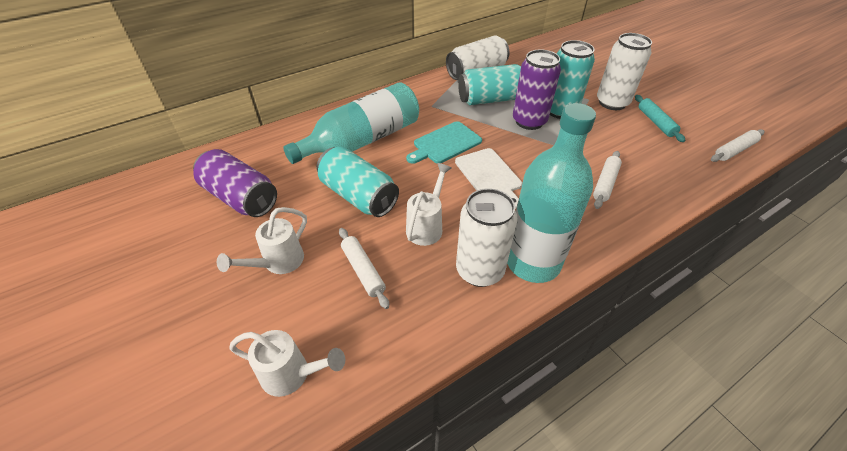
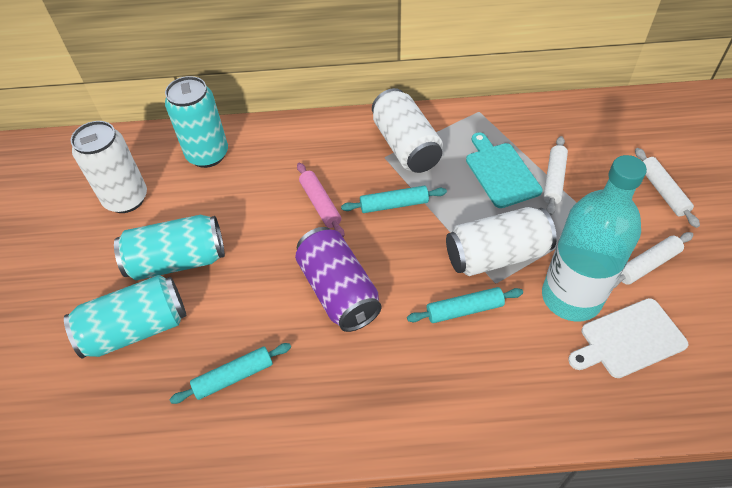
pink rolling pin: 0 -> 1
purple can: 2 -> 1
turquoise bottle: 2 -> 1
turquoise rolling pin: 1 -> 3
white watering can: 3 -> 0

